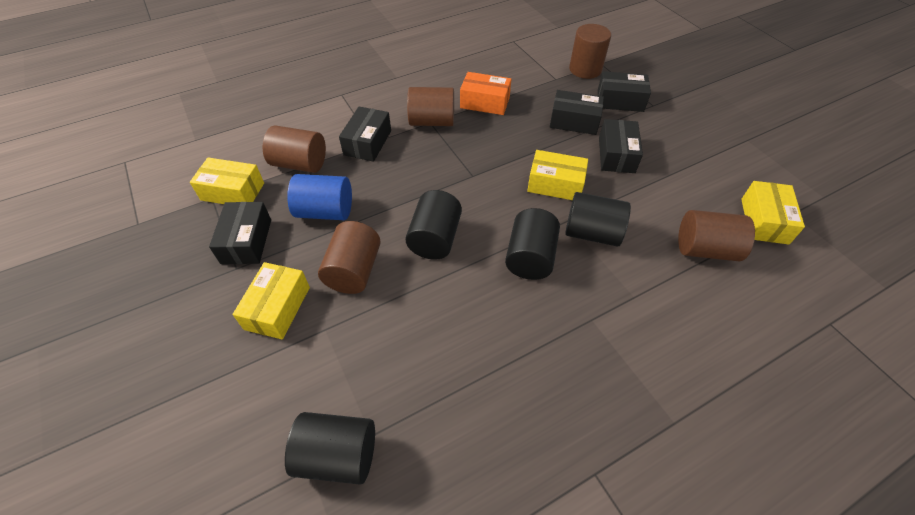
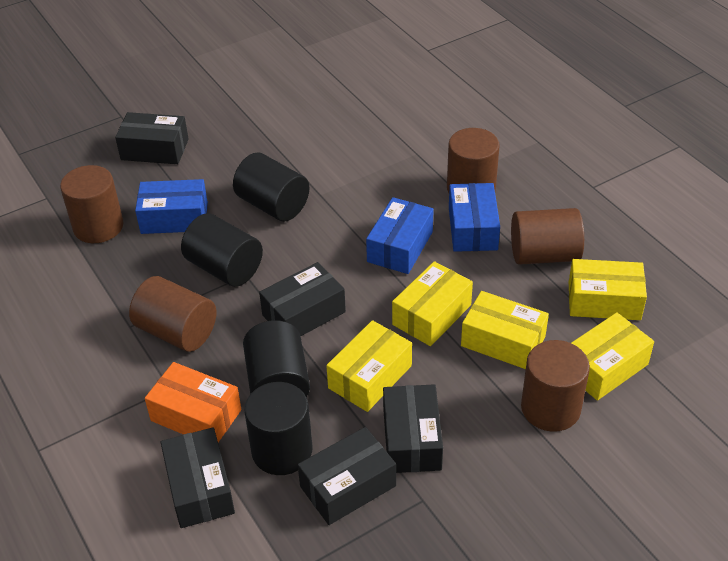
blue box: 0 -> 3
blue cylinder: 1 -> 0
yellow box: 4 -> 5

